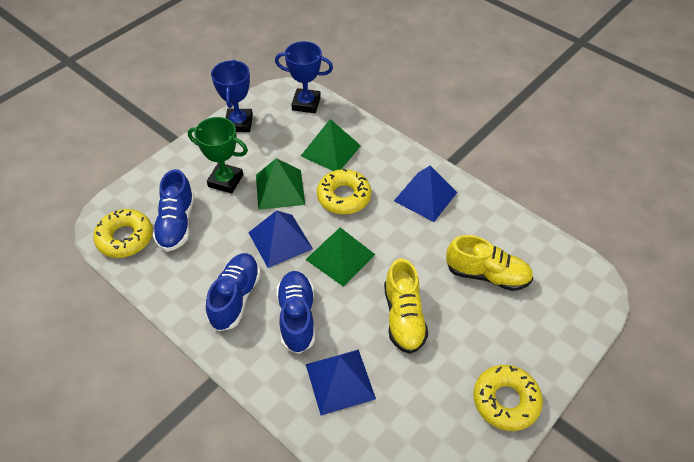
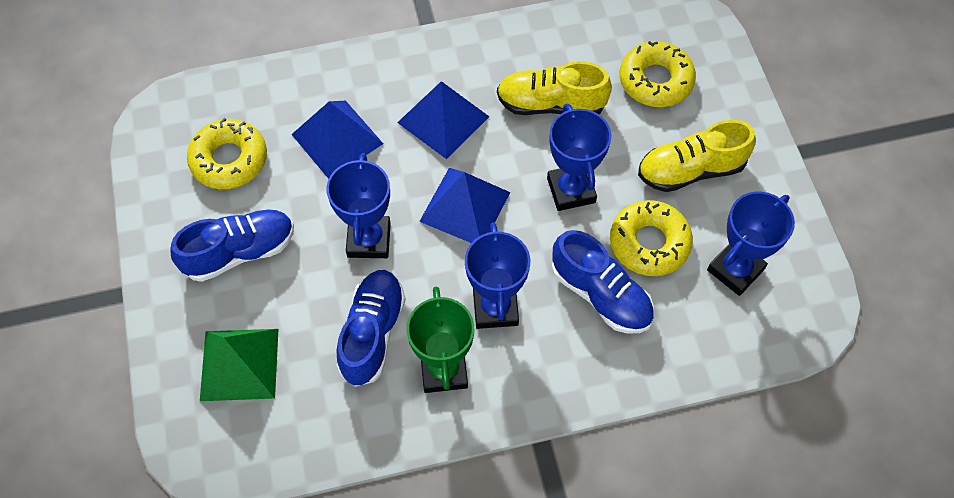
blue trophy: 2 -> 4
green pyramid: 3 -> 1

